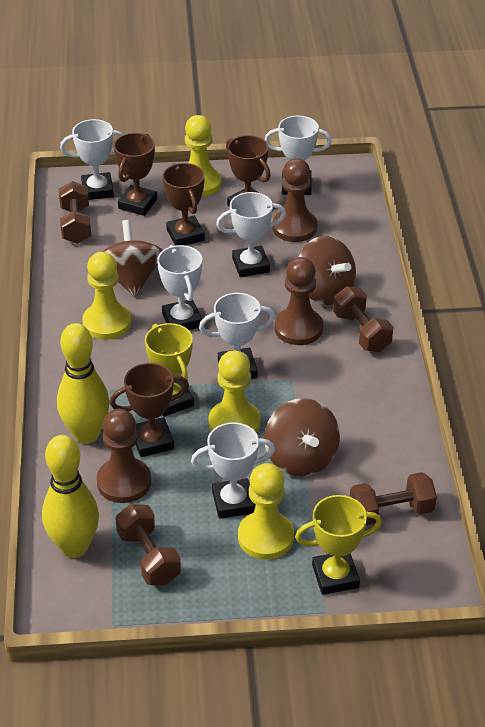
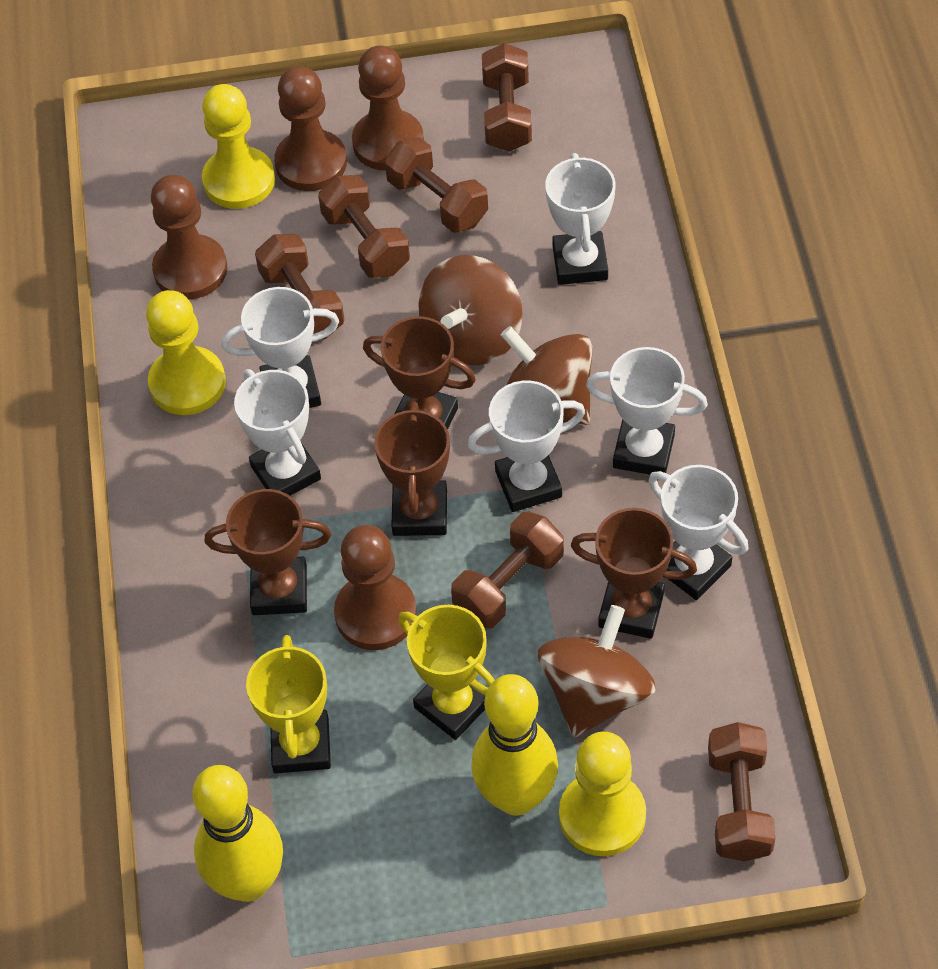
brown dumbbell: 4 -> 6
brown pawn: 3 -> 4
yellow pawn: 4 -> 3

